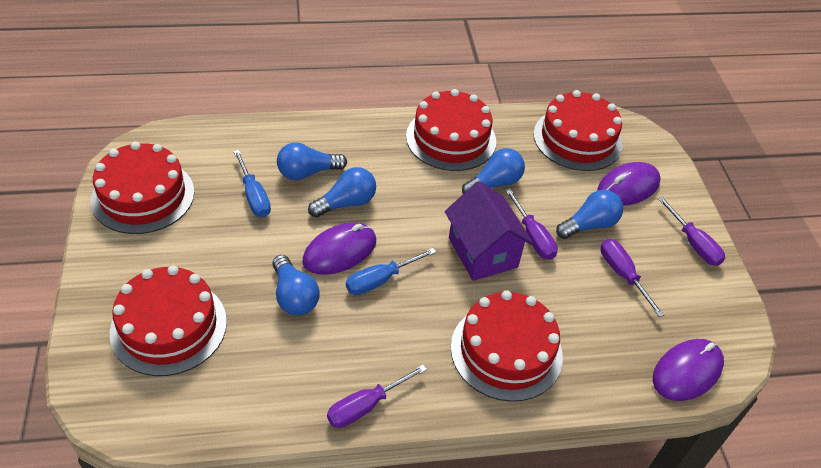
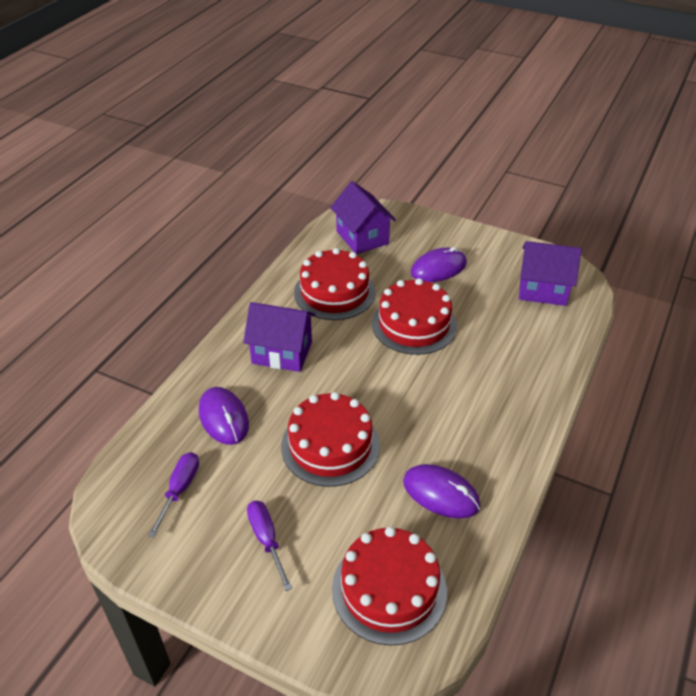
blue light bulb: 5 -> 0
blue screwdriver: 2 -> 0
purple house: 1 -> 3
purple screwdriver: 4 -> 2
red cake: 5 -> 4

